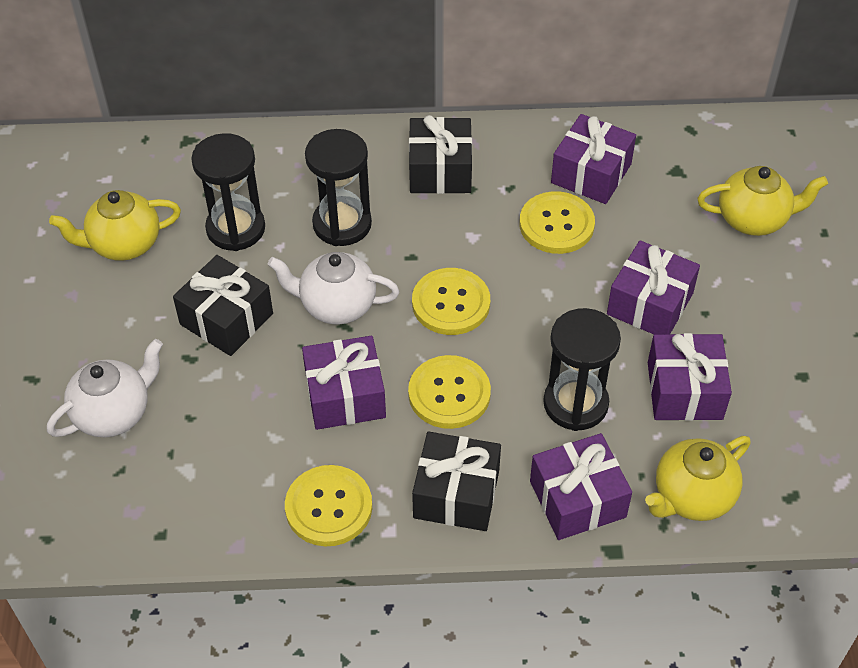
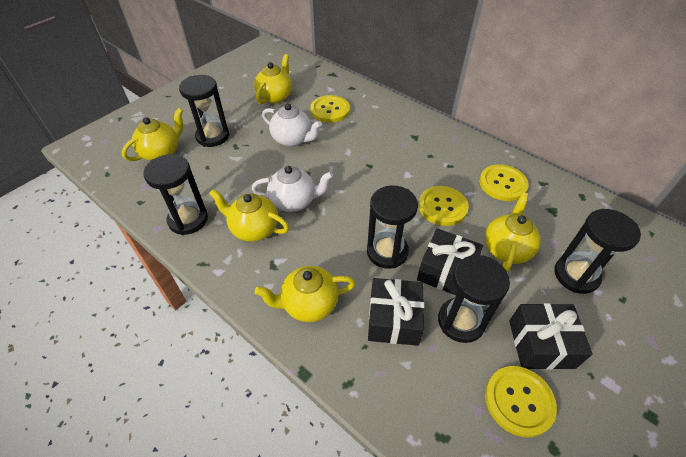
black hourglass: 3 -> 5
purple gift: 5 -> 0
yellow teapot: 3 -> 5

